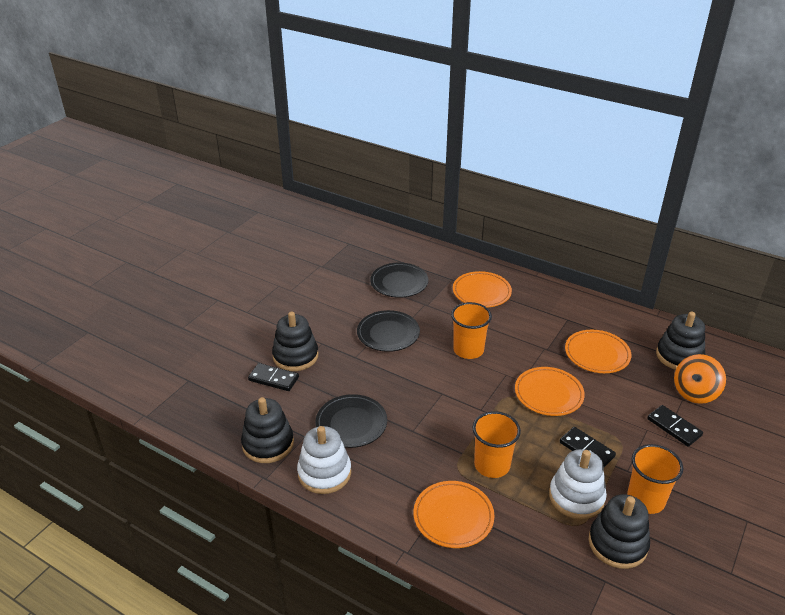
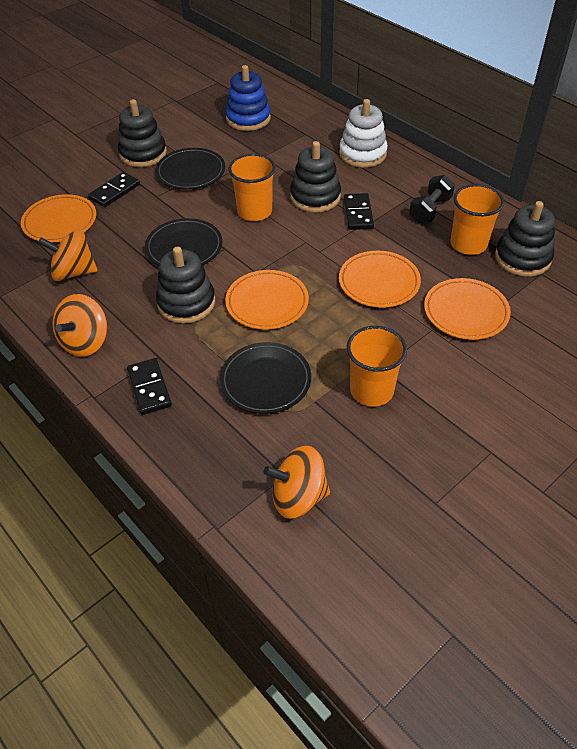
black dumbbell: 0 -> 1
blue stacking toy: 0 -> 1
orange spinning top: 1 -> 3
white stacking toy: 2 -> 1

